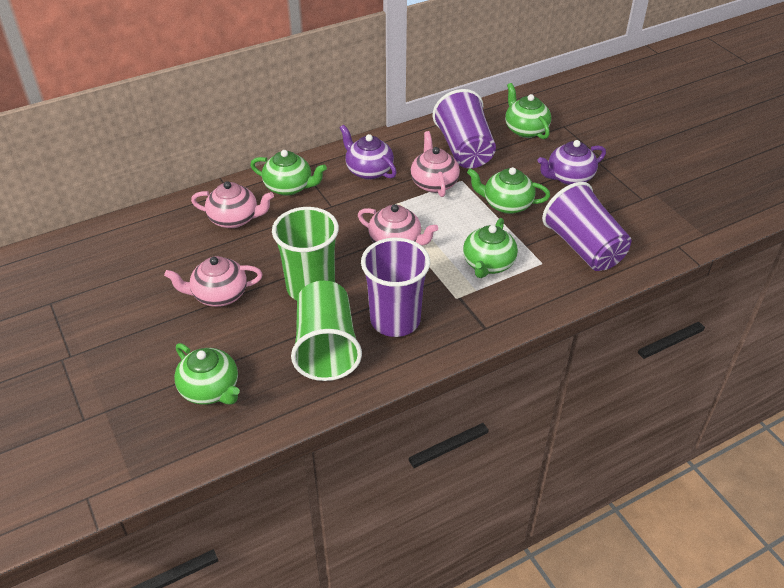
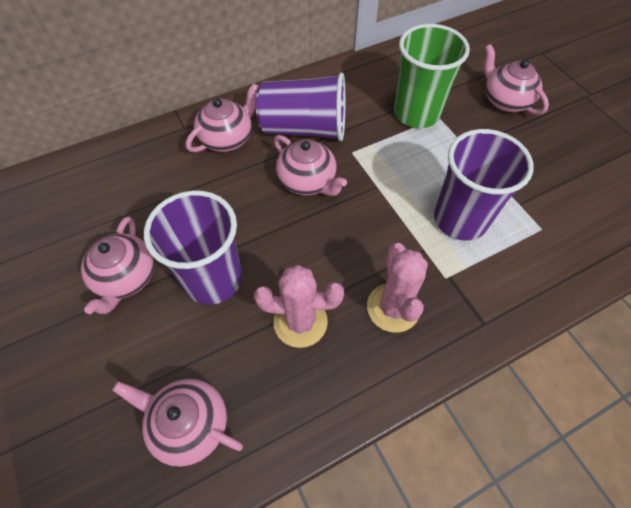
green cup: 2 -> 1
green teapot: 5 -> 0
pink cactus: 0 -> 2
pink teapot: 4 -> 5
purple teapot: 2 -> 0

